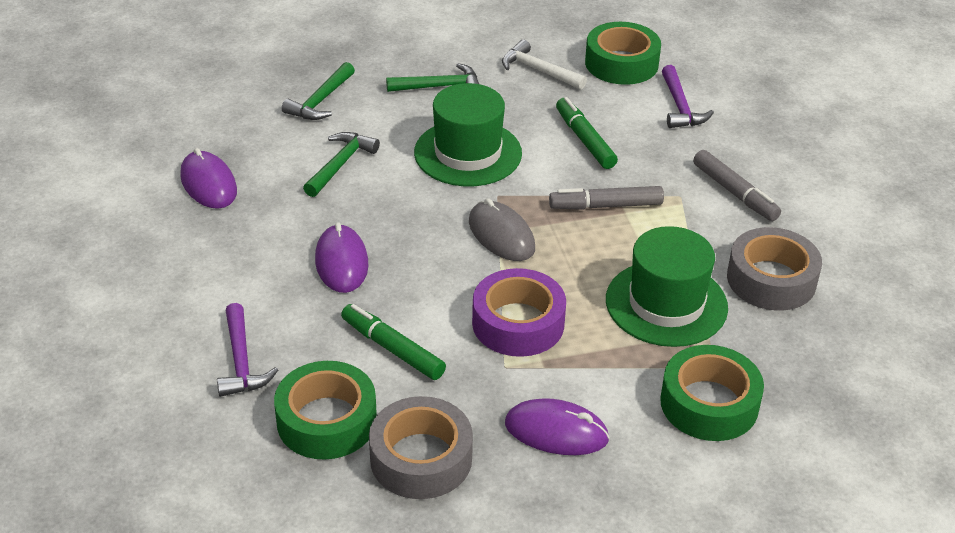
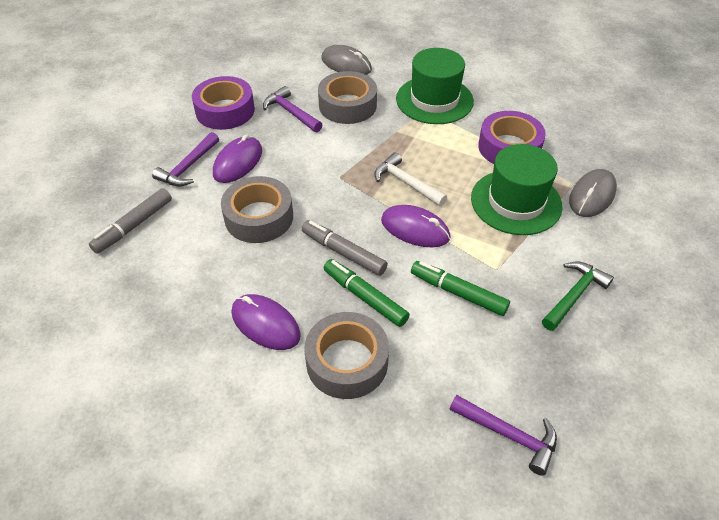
green hammer: 3 -> 1
green tape: 3 -> 0
grey mouse: 1 -> 2
grey tape: 2 -> 3
purple hammer: 2 -> 3
purple tape: 1 -> 2

